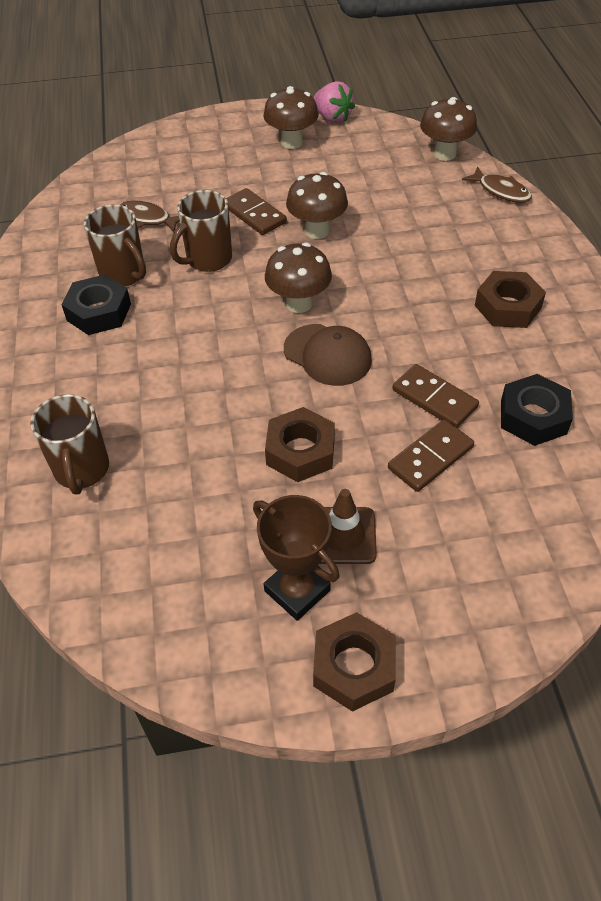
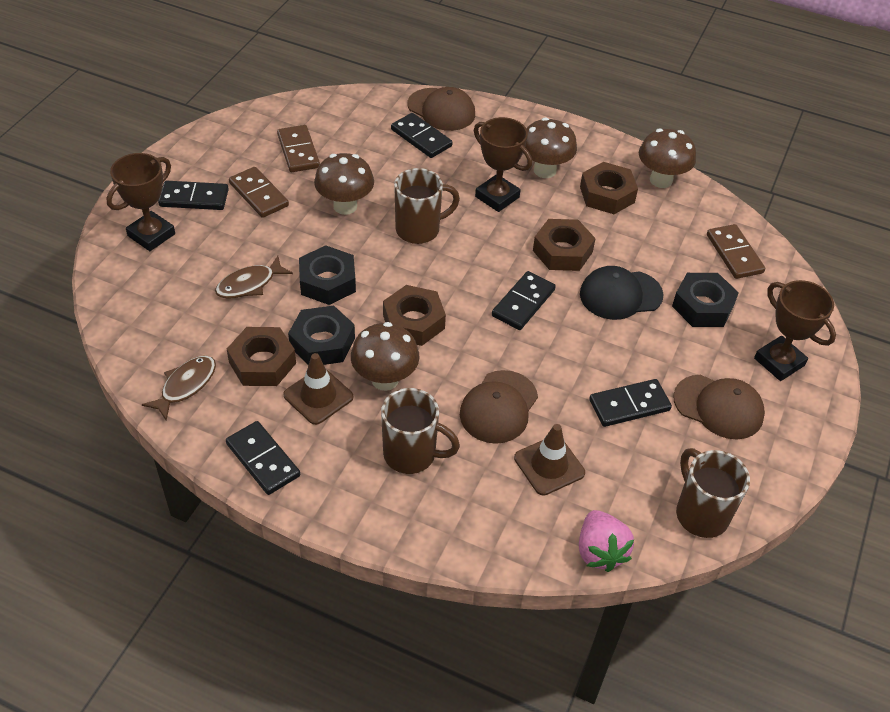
black cap: 0 -> 1
black domino: 0 -> 5
black nut: 2 -> 3
brown cap: 1 -> 3
brown nut: 3 -> 4
brown traffic cone: 1 -> 2
brown trophy: 1 -> 3

